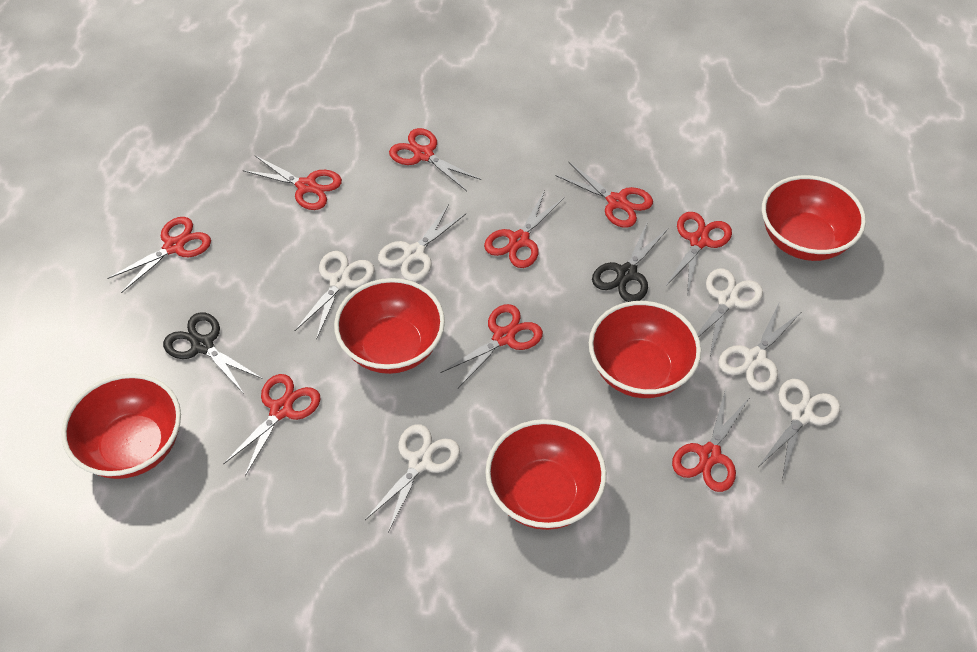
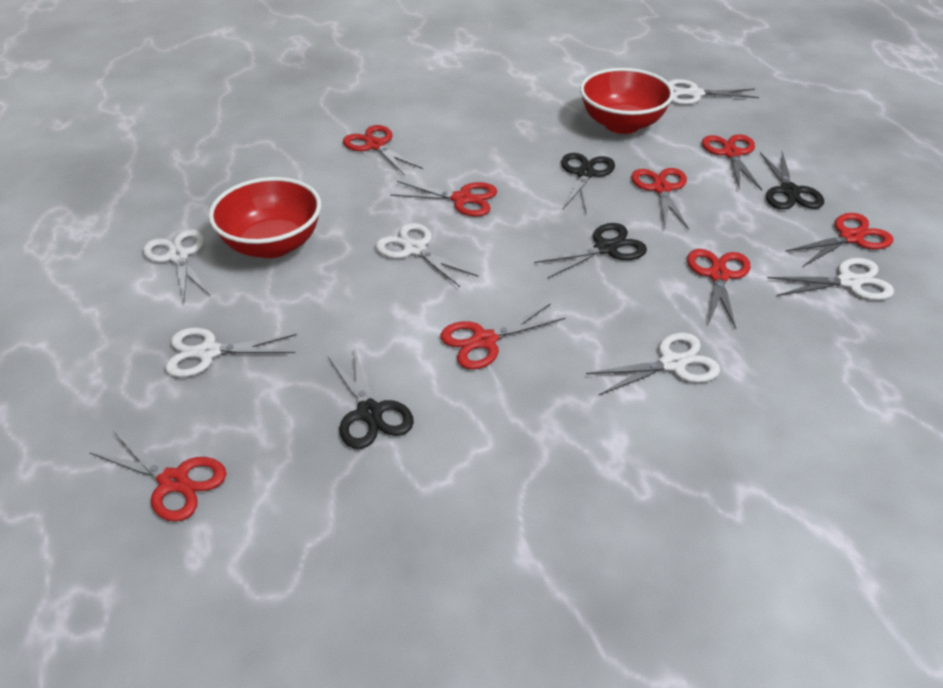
black scissors: 2 -> 4
red bowl: 5 -> 2
red scissors: 9 -> 8

